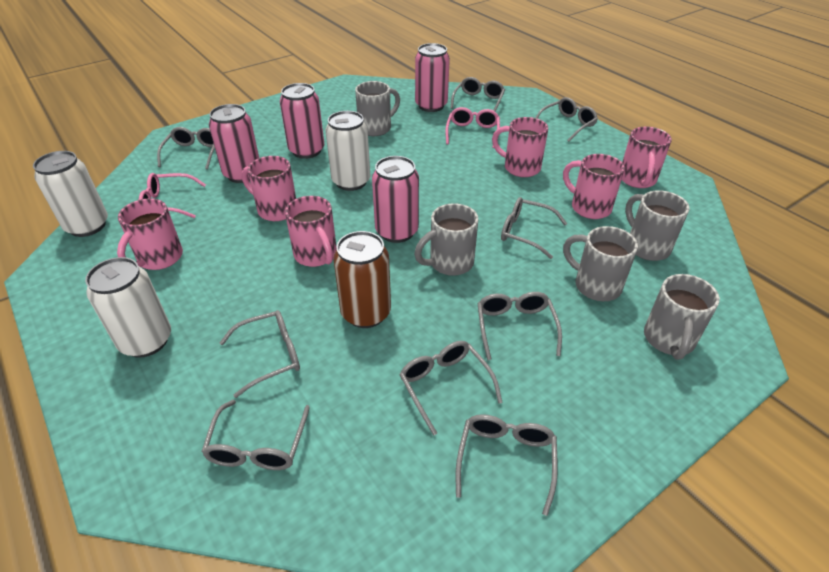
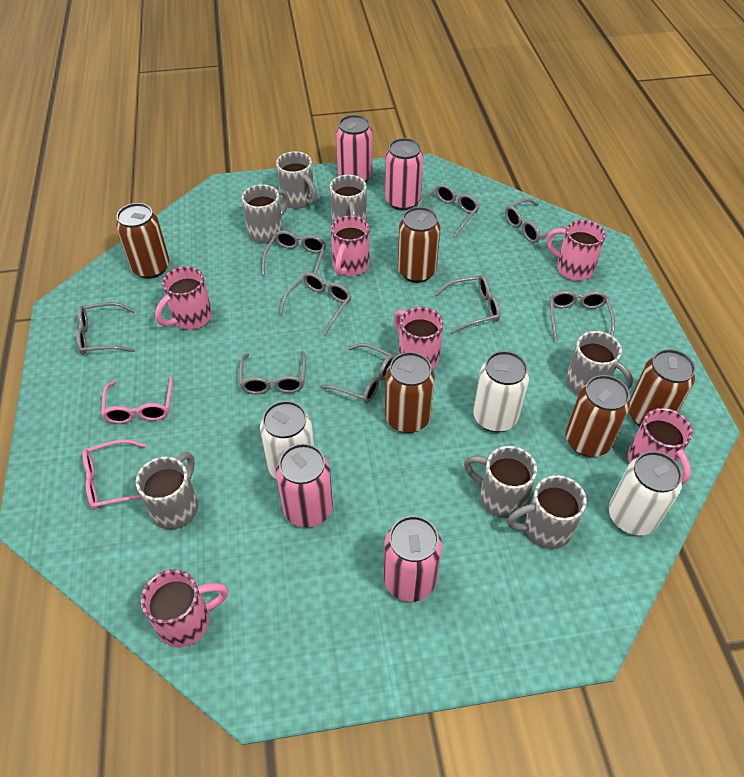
brown can: 1 -> 5
grey mug: 5 -> 7

